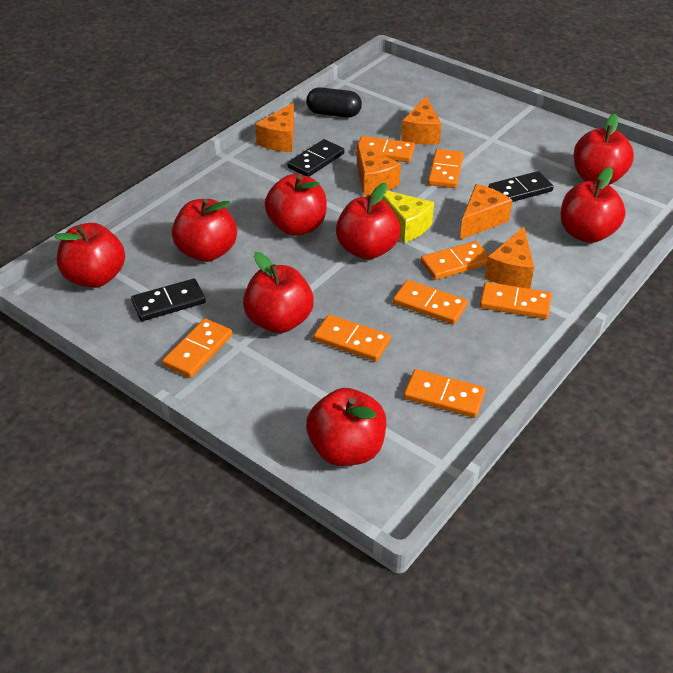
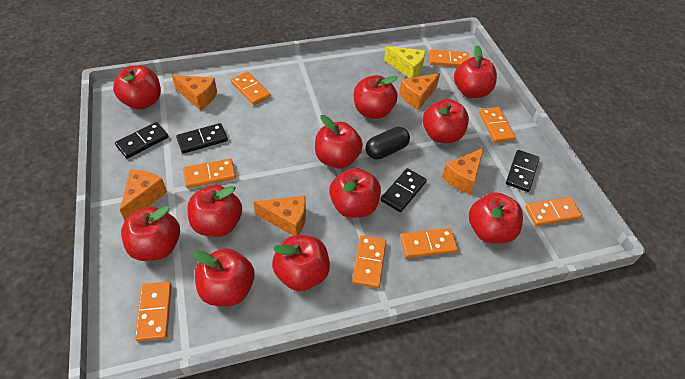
black domino: 3 -> 4
red apple: 8 -> 11

